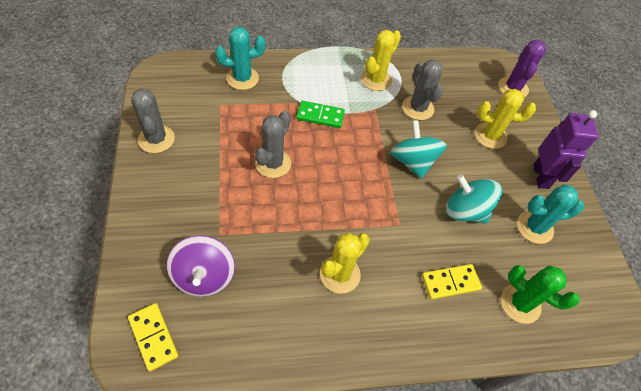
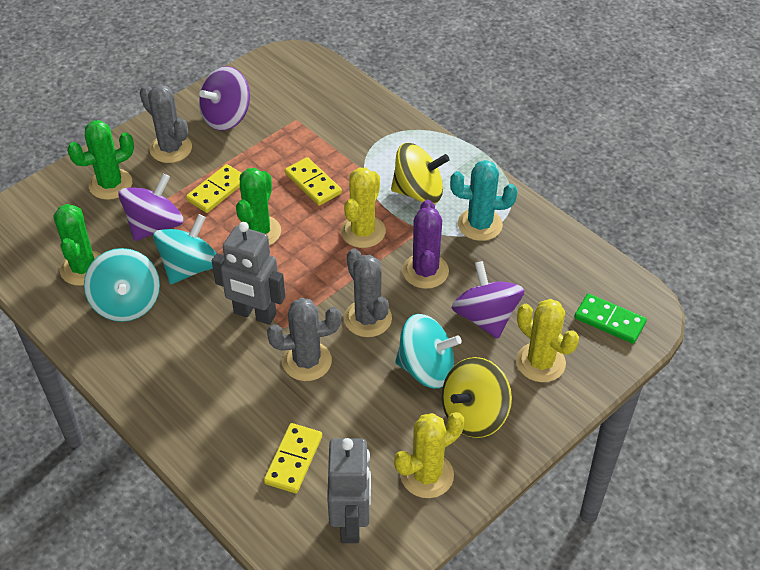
green cactus: 1 -> 3
grey robot: 0 -> 2
purple robot: 1 -> 0
purple spinning top: 1 -> 3
turquoise cactus: 2 -> 1
turquoise spinning top: 2 -> 3
yellow domino: 2 -> 3
yellow spinning top: 0 -> 2

